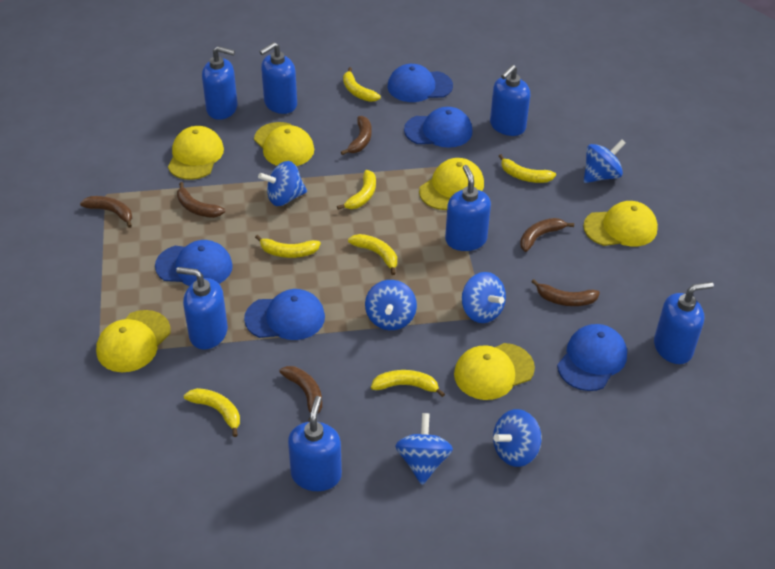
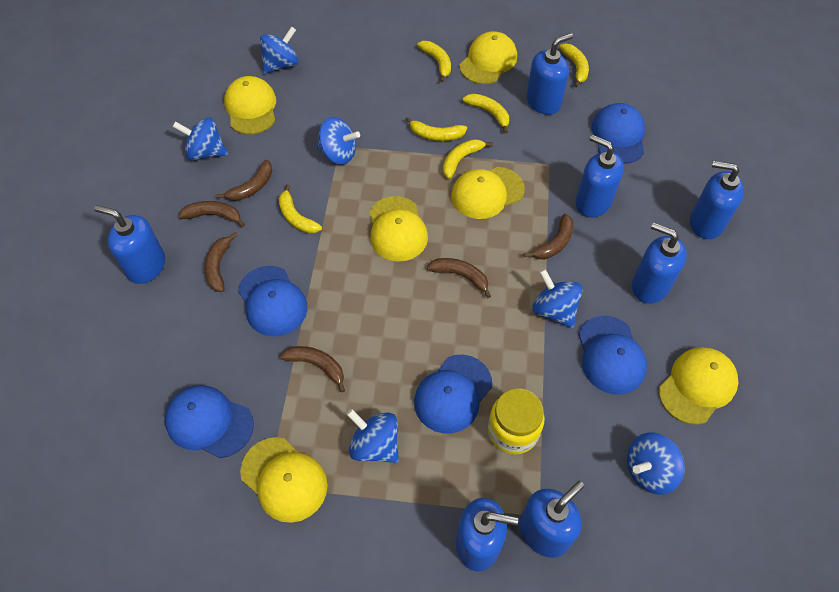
yellow banana: 7 -> 6
yellow jar: 0 -> 1

